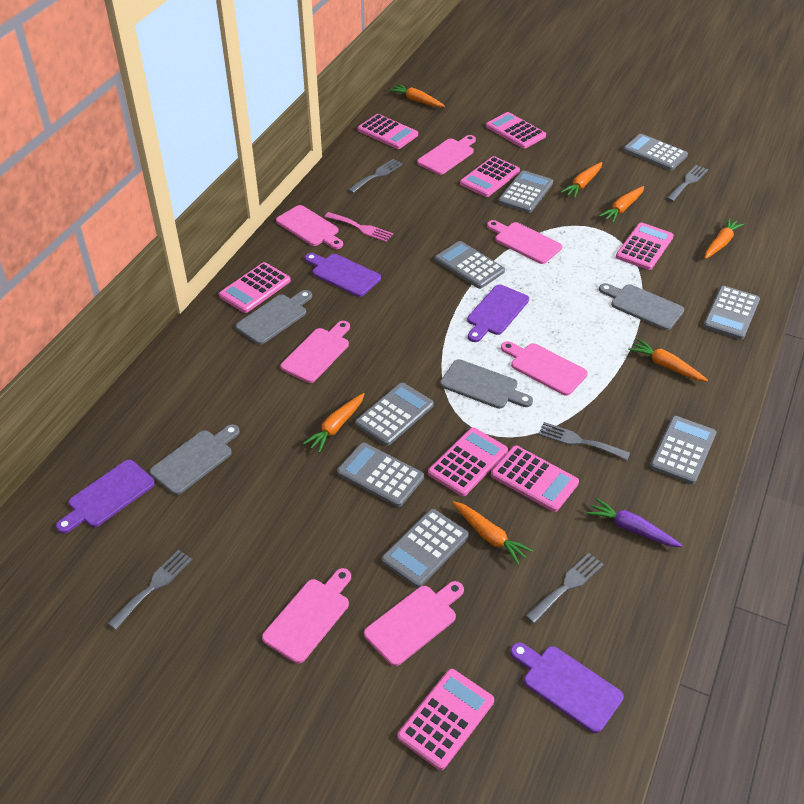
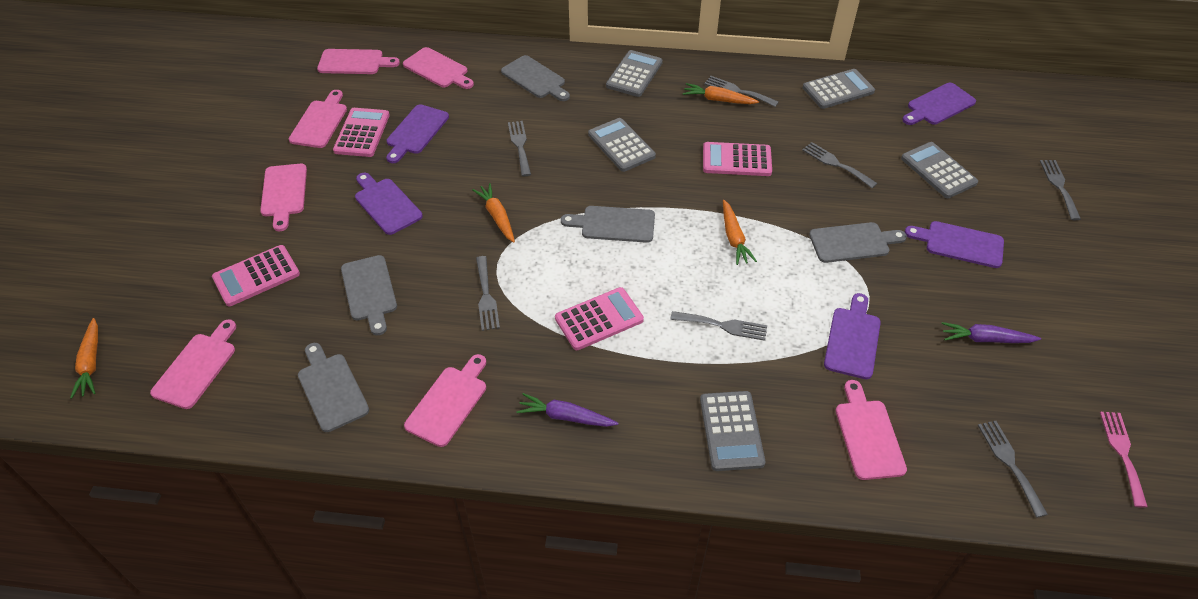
grey calculator: 8 -> 5
grey cutting board: 4 -> 5
grey fork: 5 -> 7
orange carrot: 7 -> 4
pink calculator: 8 -> 4
purple carrot: 1 -> 2
purple cutting board: 4 -> 5

